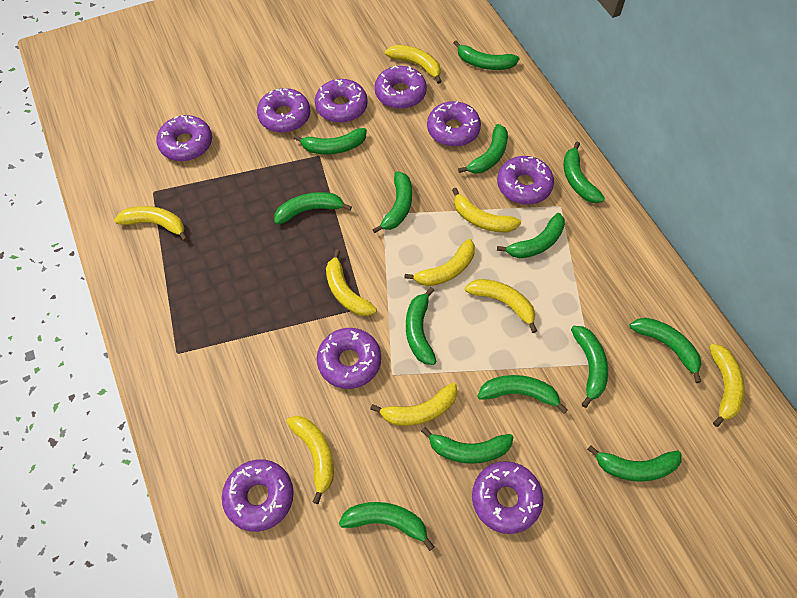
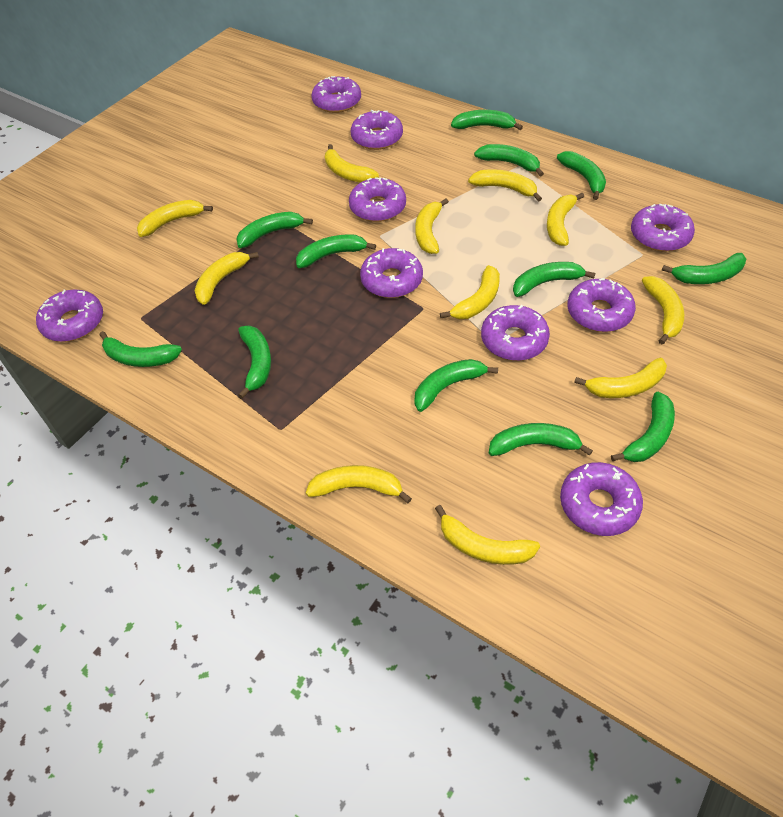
green banana: 14 -> 12
yellow banana: 9 -> 11

